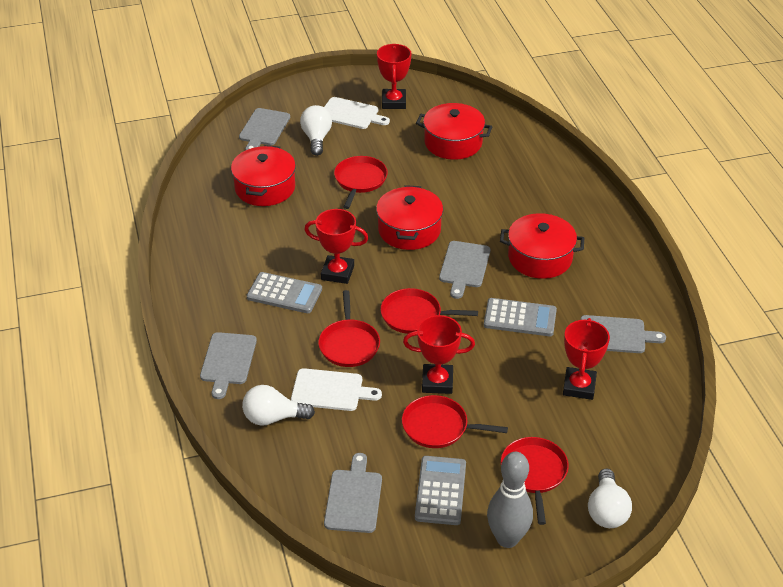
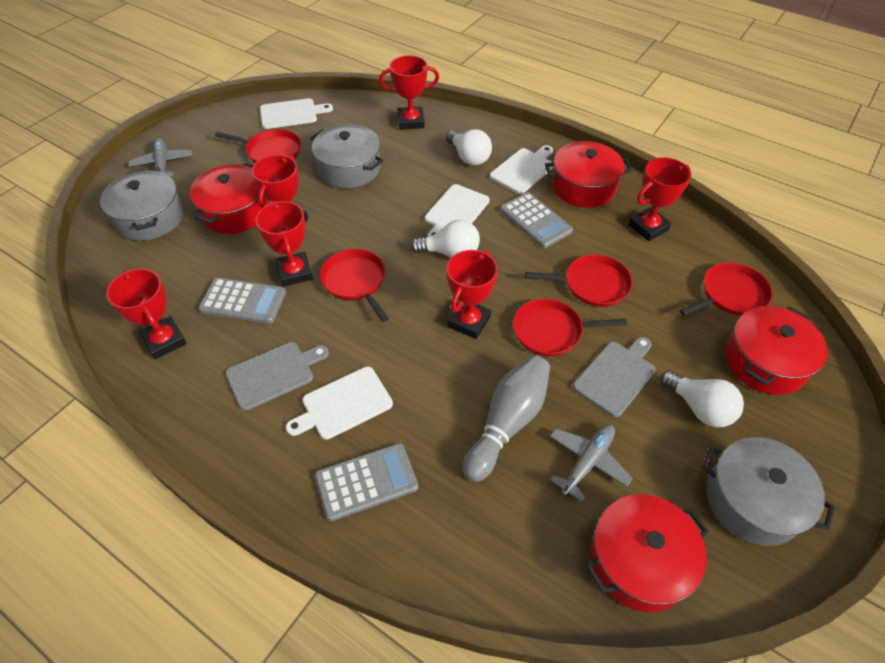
grey cutting board: 5 -> 2
grey plane: 0 -> 2
grey pot: 0 -> 3
red trophy: 4 -> 6
white cutting board: 2 -> 4

